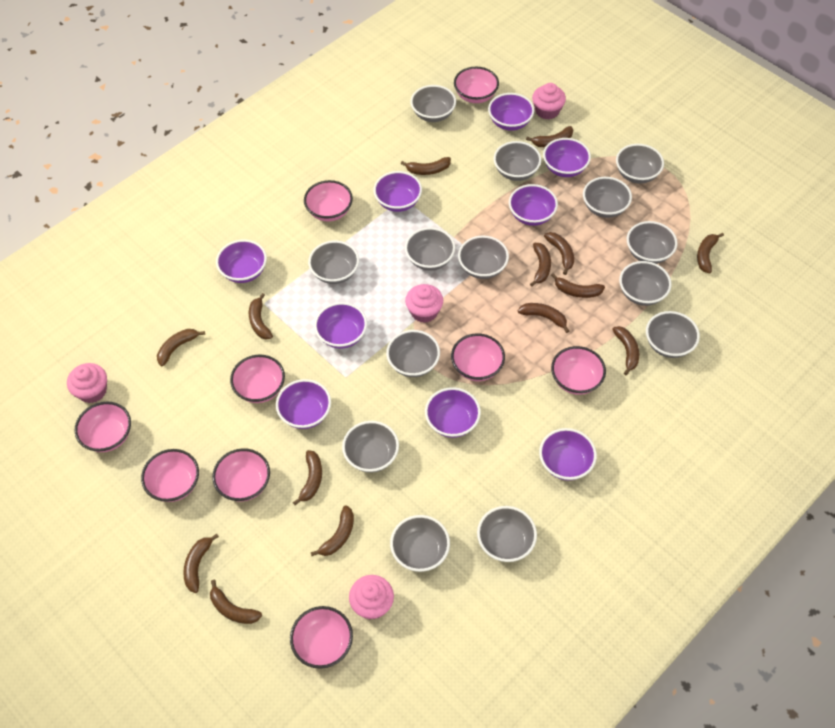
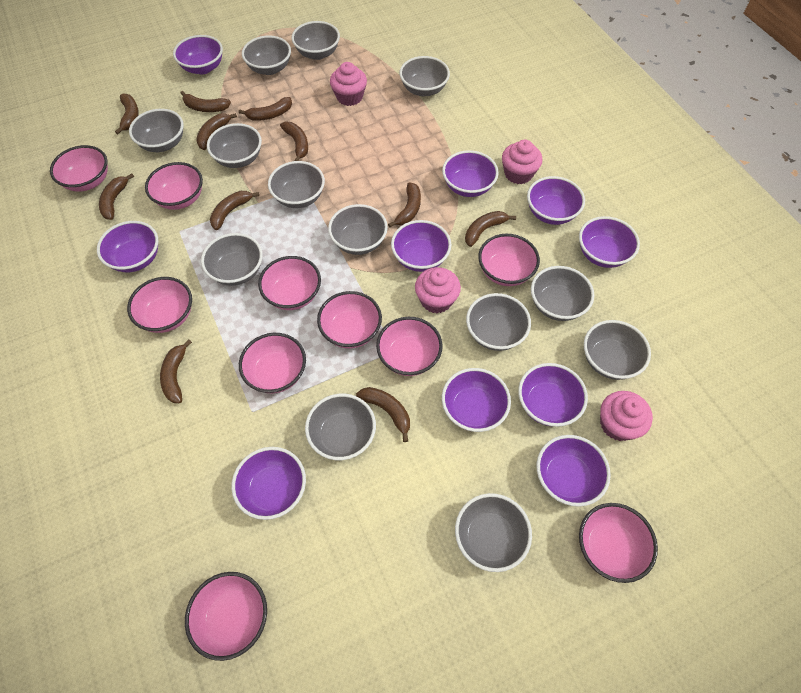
brown banana: 14 -> 11
grey bowl: 14 -> 13
pink bowl: 9 -> 10
purple bowl: 9 -> 10

